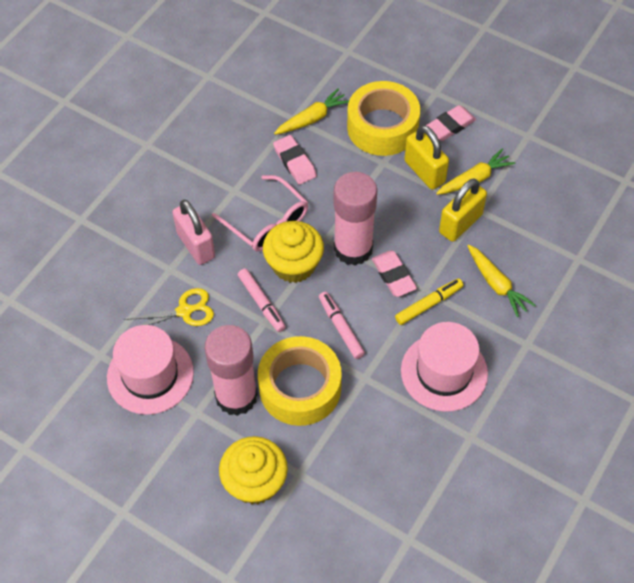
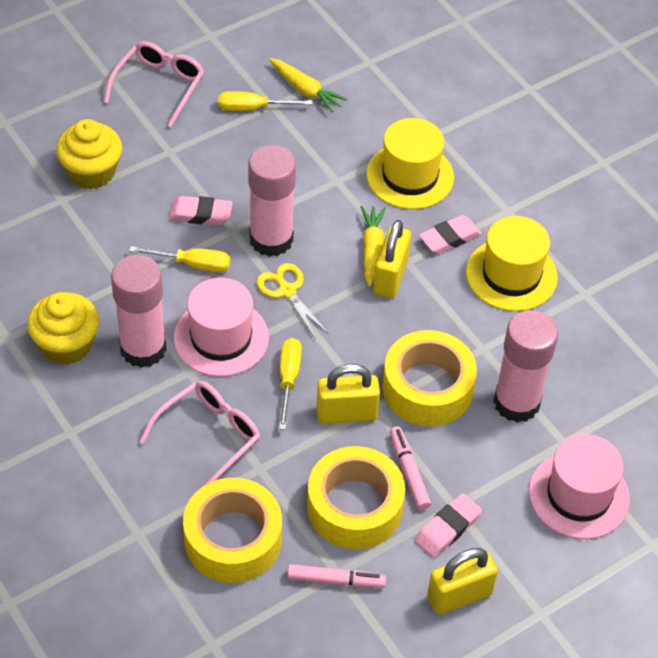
pink glasses: 1 -> 2
pink glue stick: 2 -> 3
pink padlock: 1 -> 0
yellow carrot: 3 -> 2
yellow hat: 0 -> 2
yellow marker: 1 -> 0
yellow padlock: 2 -> 3
yellow screwdriver: 0 -> 3
yellow tape: 2 -> 3

